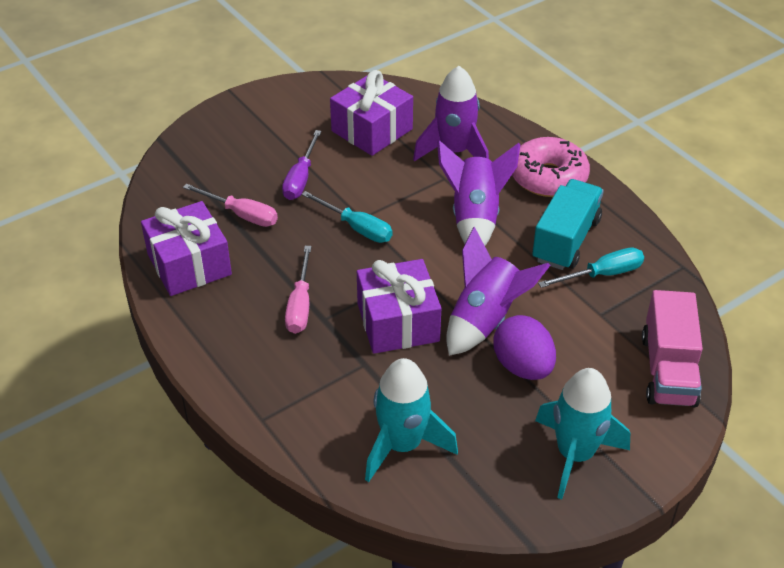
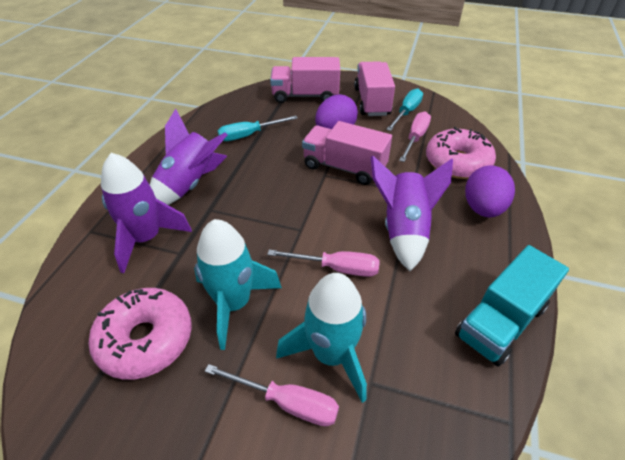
pink donut: 1 -> 2
pink screwdriver: 2 -> 3
pink truck: 1 -> 3
purple egg: 1 -> 2
purple gift: 3 -> 0
purple screwdriver: 1 -> 0

